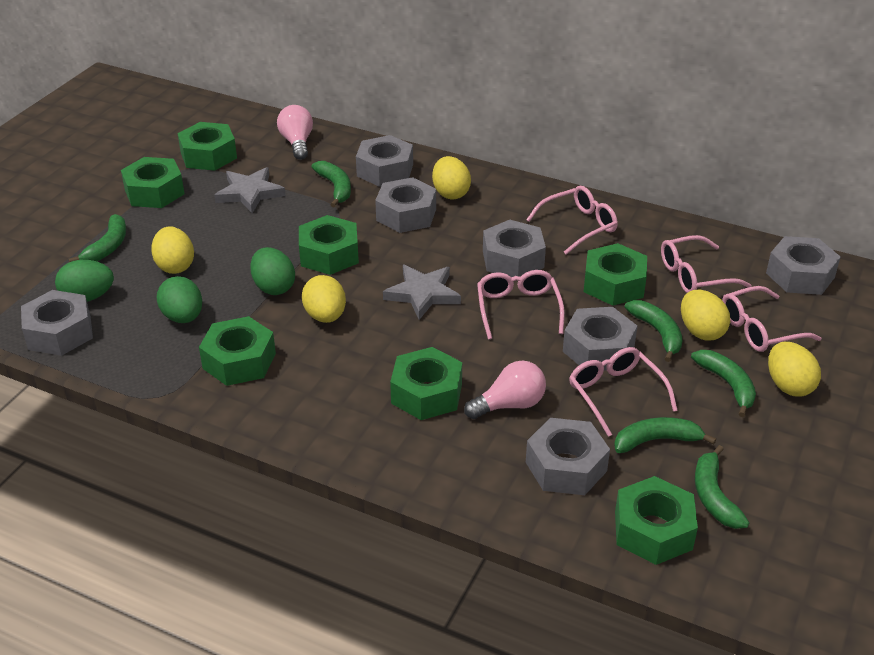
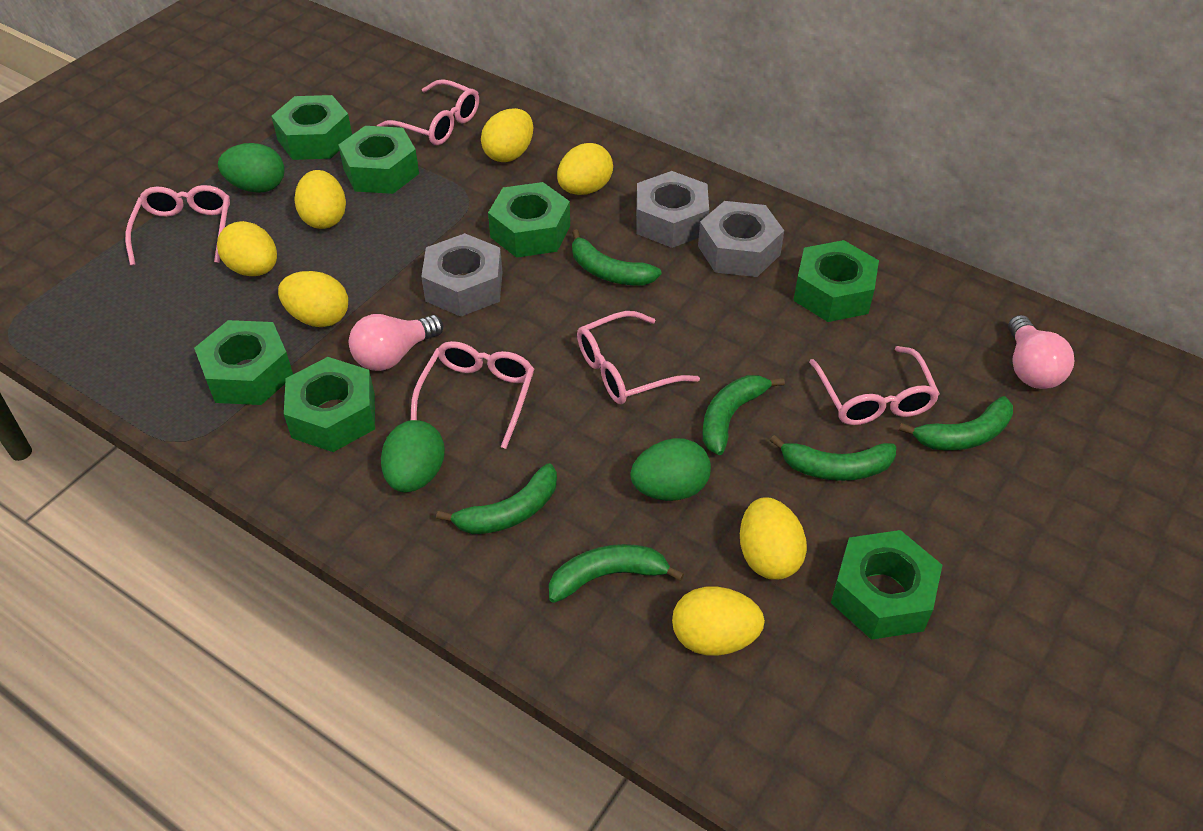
grey nut: 7 -> 3
grey star: 2 -> 0
yellow egg: 5 -> 7

